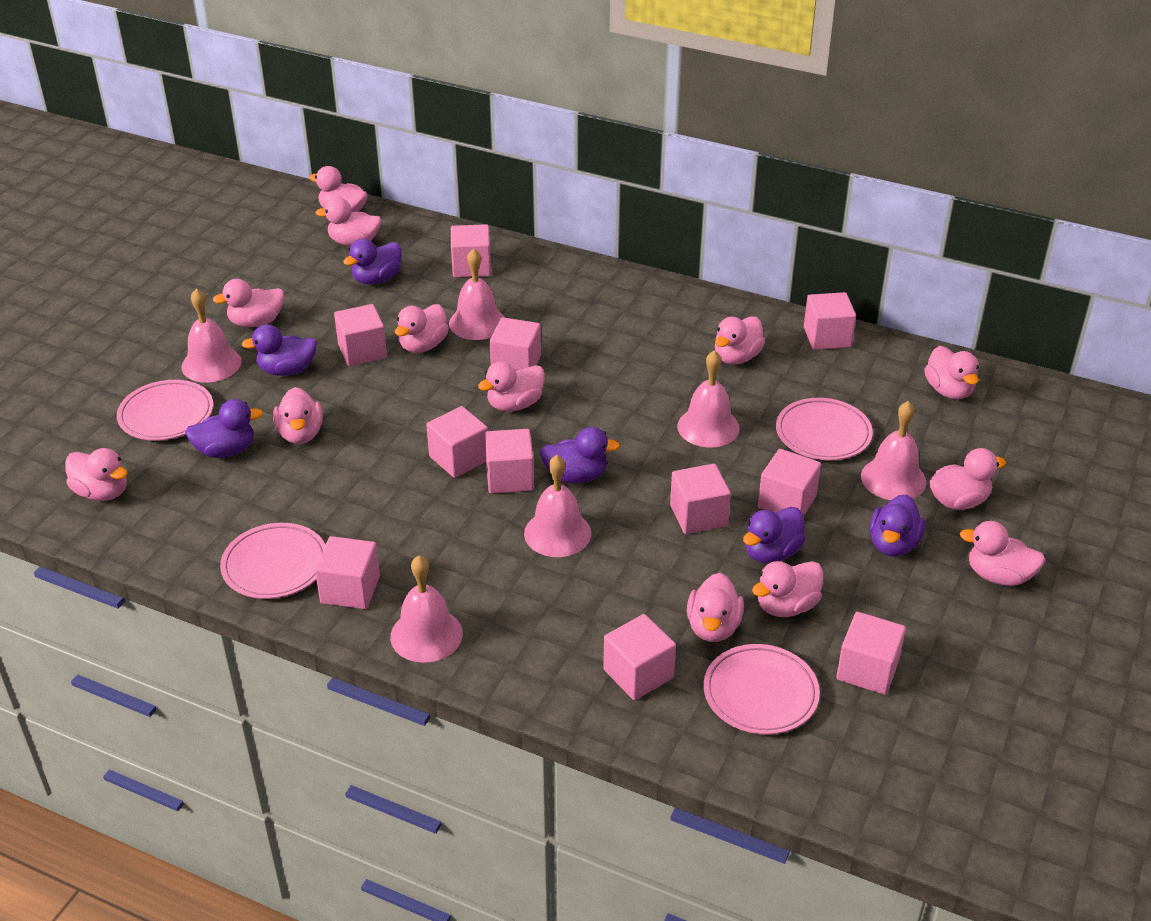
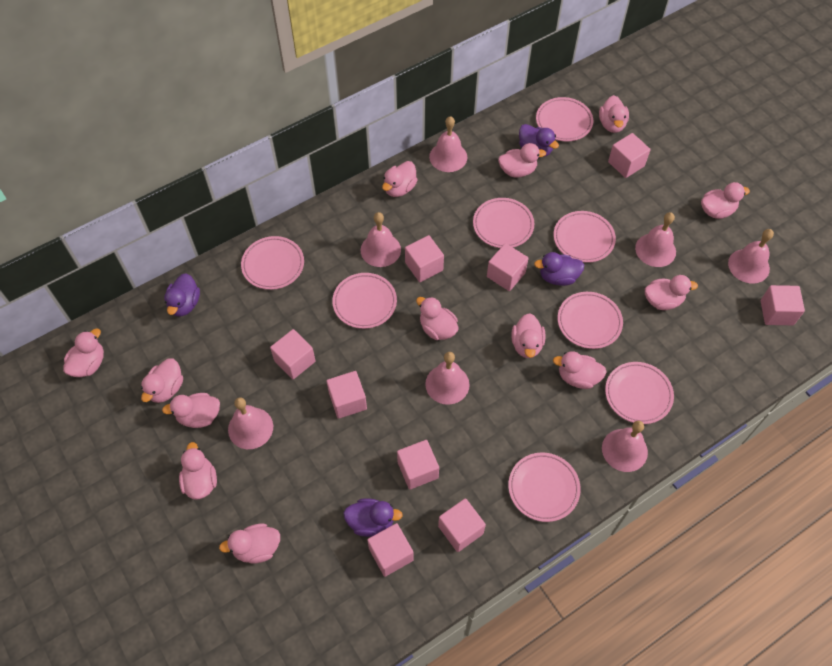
pink bell: 6 -> 7
pink cube: 11 -> 9
pink plate: 4 -> 8
purple duck: 6 -> 4

